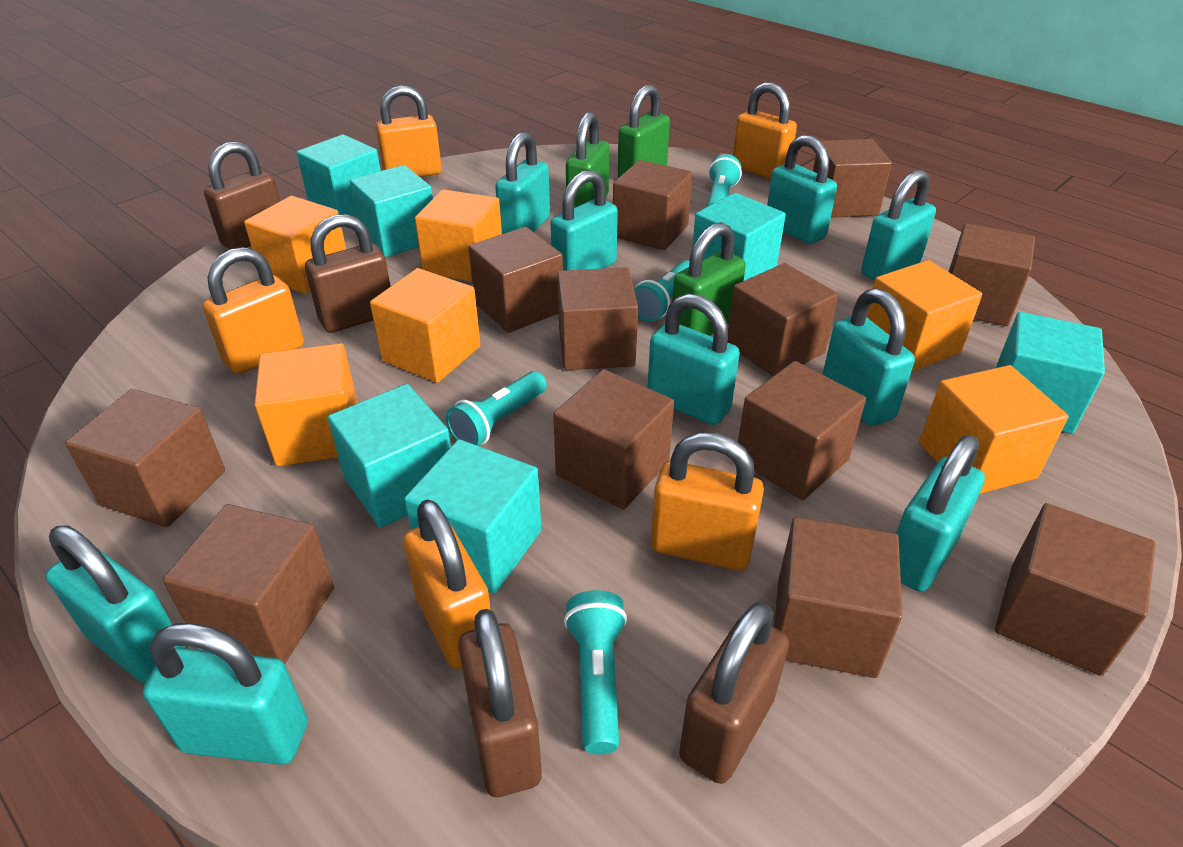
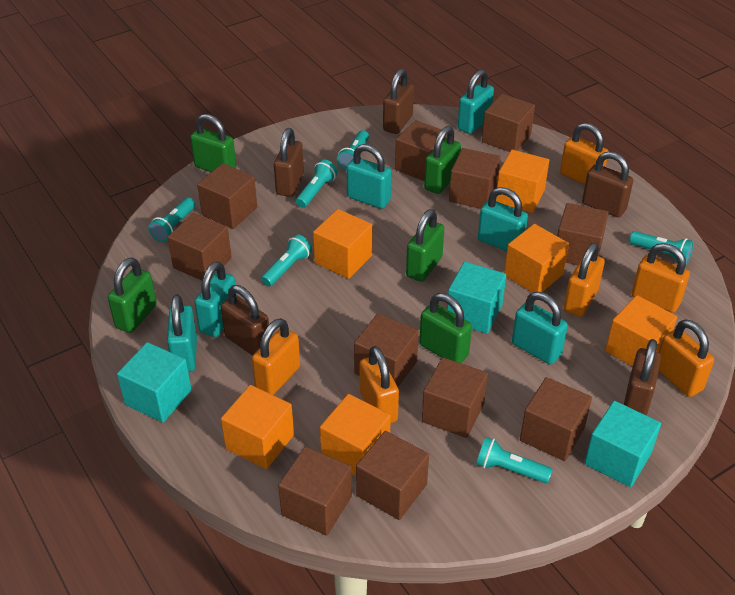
brown cube: 12 -> 11
brown padlock: 4 -> 5
green padlock: 3 -> 5
orange padlock: 5 -> 6
turquoise cube: 6 -> 3
turquoise flashlight: 4 -> 6
turquoise padlock: 9 -> 6

